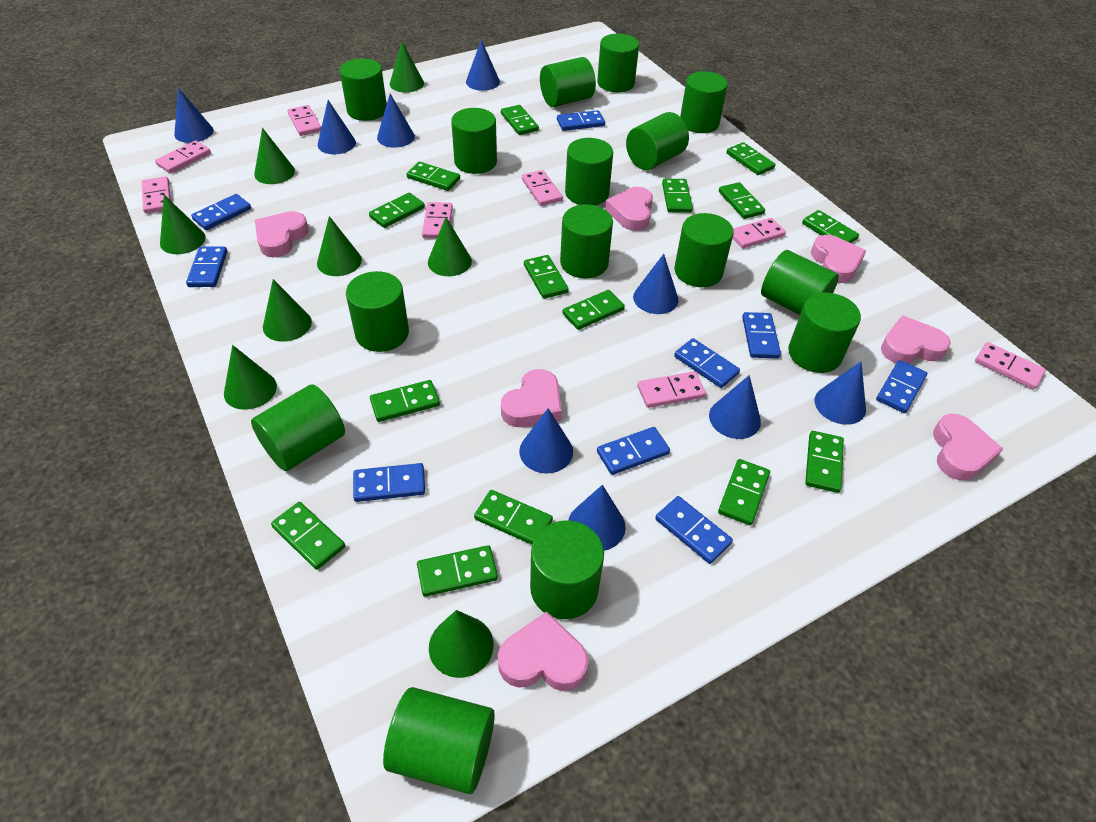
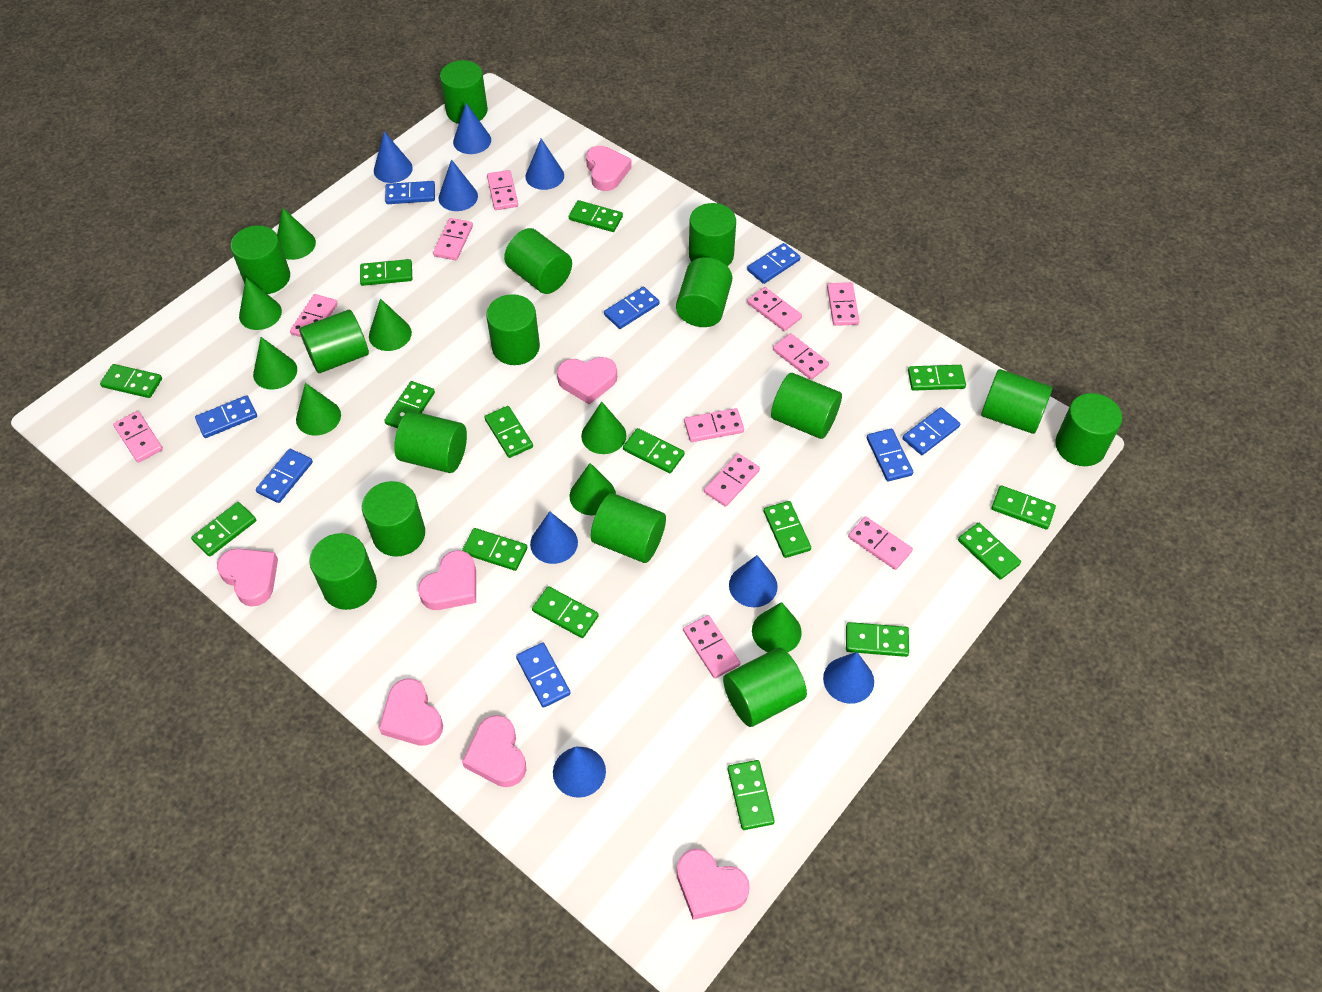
blue cone: 9 -> 8
blue domino: 9 -> 8
pink domino: 8 -> 11

